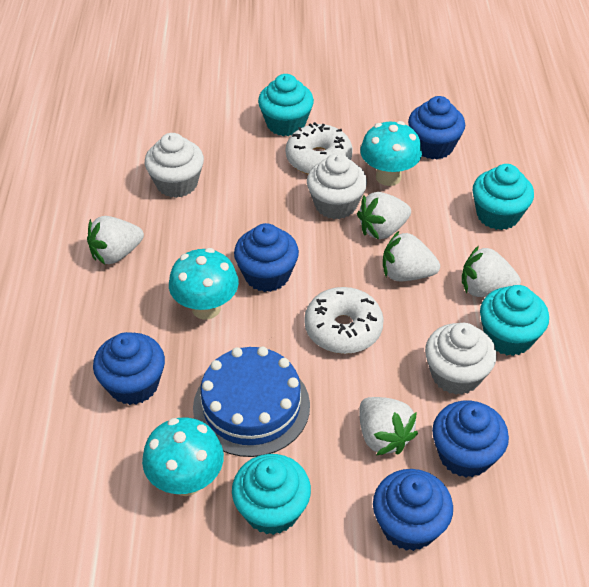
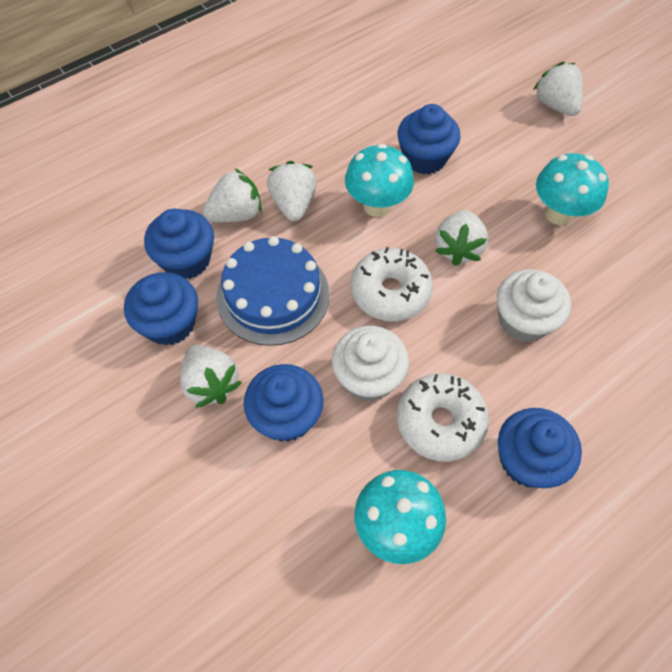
turquoise cupcake: 4 -> 0
white cupcake: 3 -> 2

